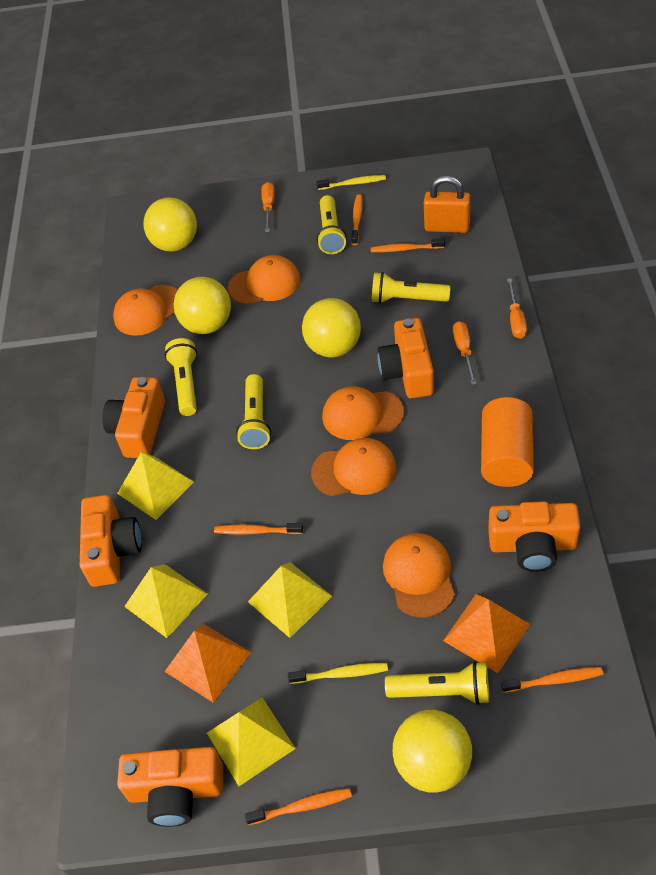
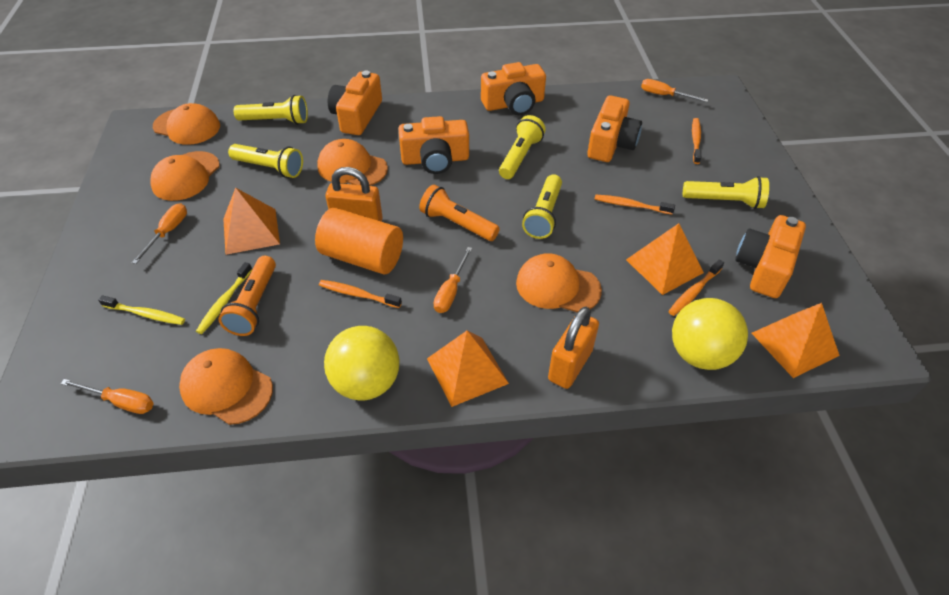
orange flashlight: 0 -> 2
orange padlock: 1 -> 2
orange pyramid: 2 -> 4
orange screwdriver: 3 -> 4
orange toothbrush: 5 -> 4
yellow ball: 4 -> 2
yellow pyramid: 4 -> 0

